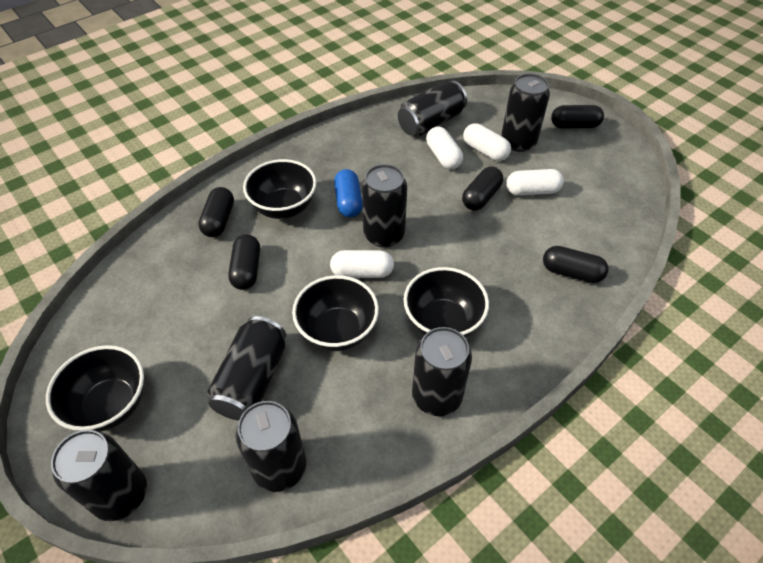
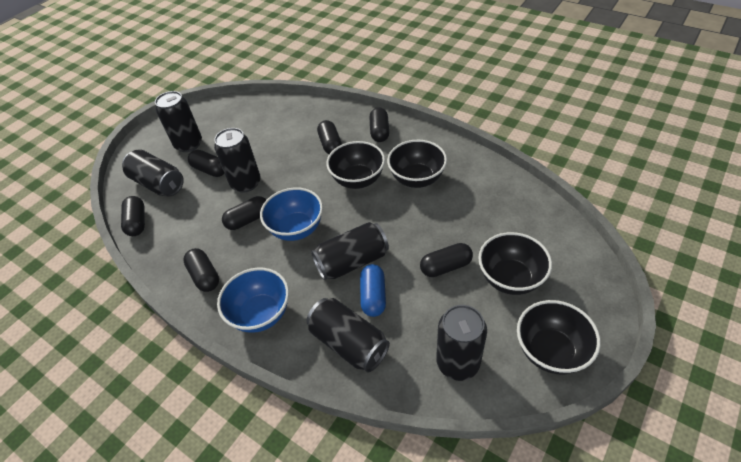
black can: 7 -> 6
black capsule: 5 -> 7
blue bowl: 0 -> 2
white capsule: 4 -> 0

